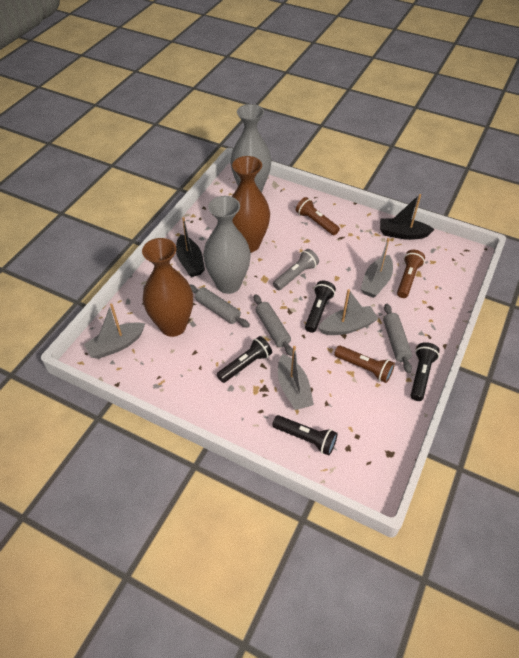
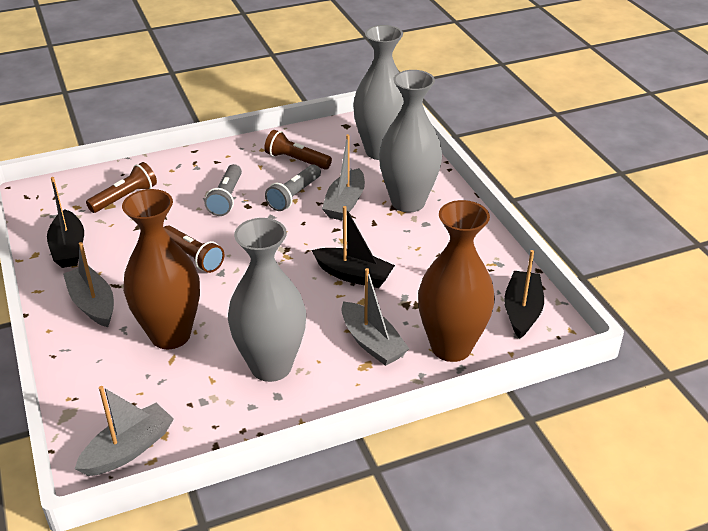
black boat: 2 -> 3
black flashlight: 4 -> 0
grey flashlight: 1 -> 2
grey rolling pin: 3 -> 0
grey vase: 2 -> 3

